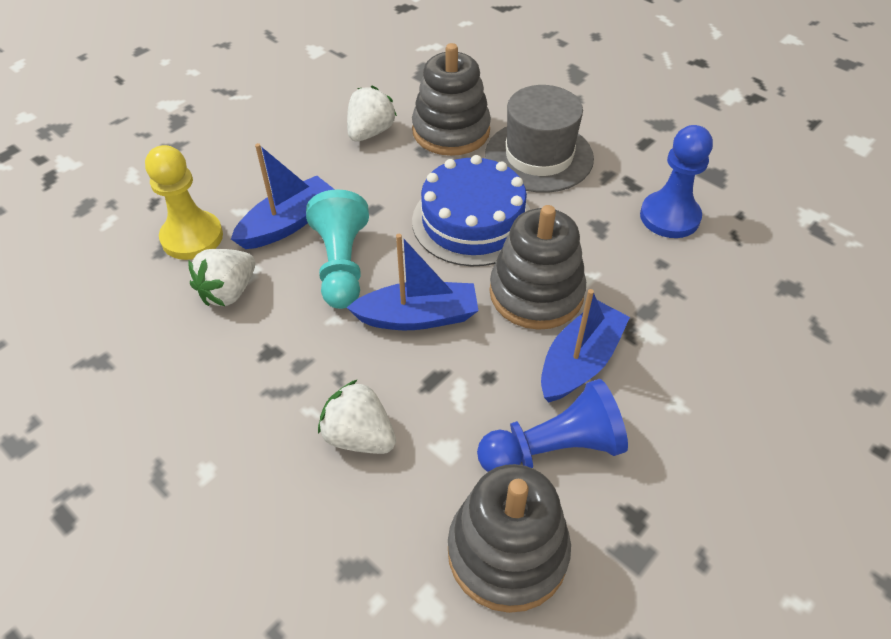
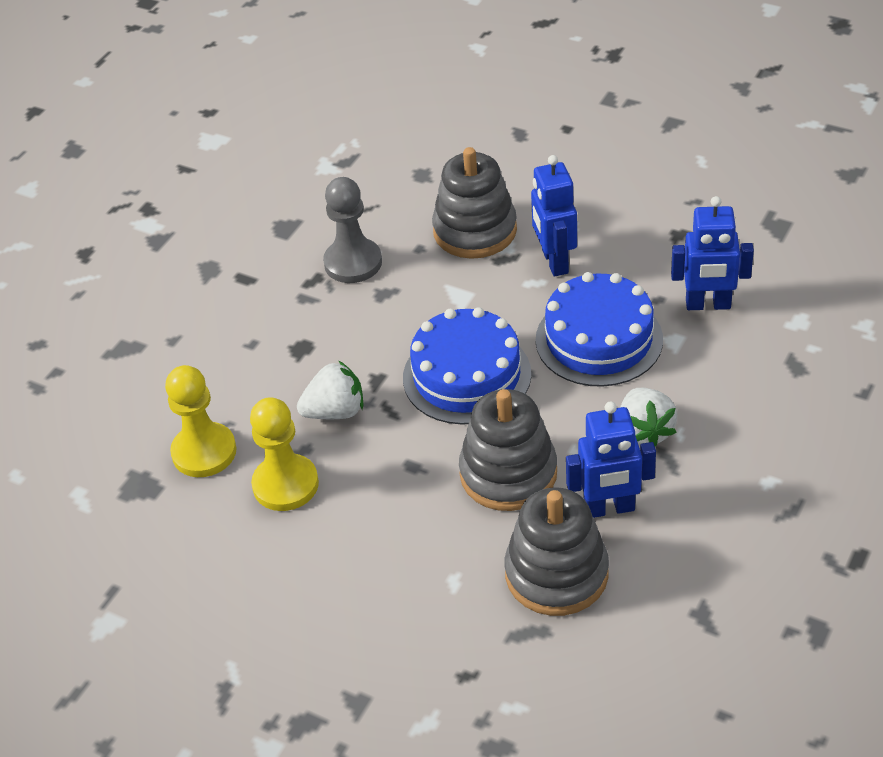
blue boat: 3 -> 0
blue cake: 1 -> 2
blue pawn: 2 -> 0
blue robot: 0 -> 3
grey hat: 1 -> 0
grey pawn: 0 -> 1
turquoise pawn: 1 -> 0
white strawberry: 3 -> 2
yellow pawn: 1 -> 2

